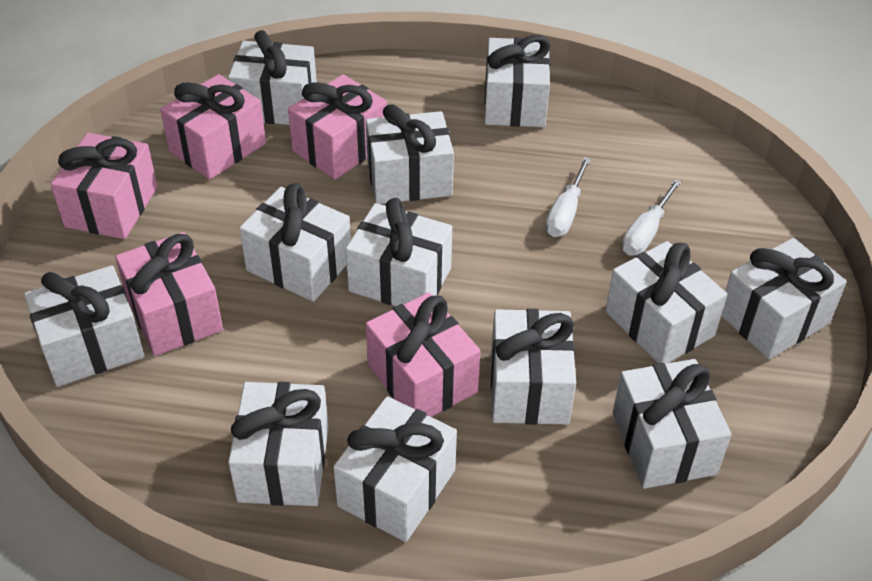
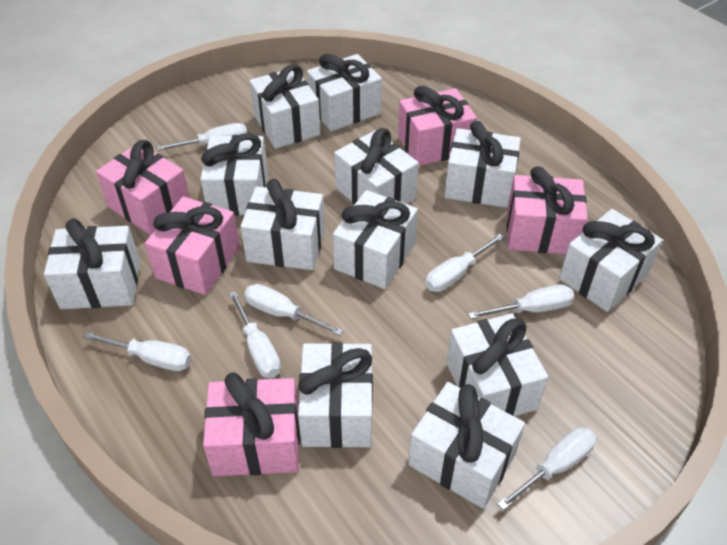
white screwdriver: 2 -> 7

